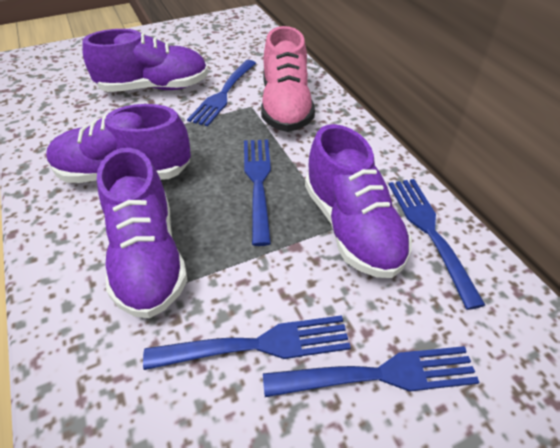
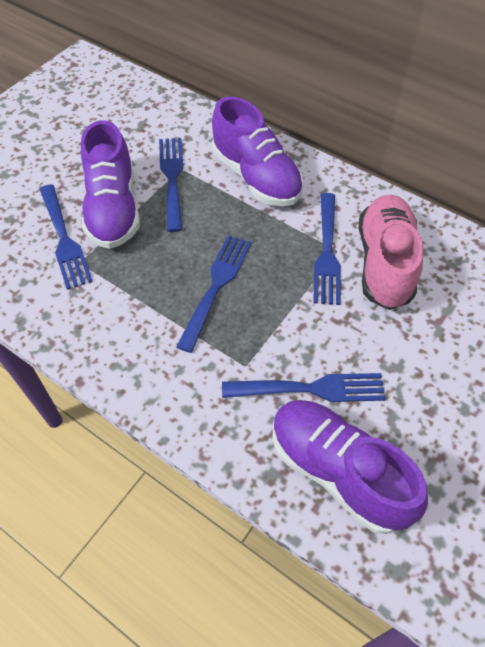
purple shoe: 4 -> 3

